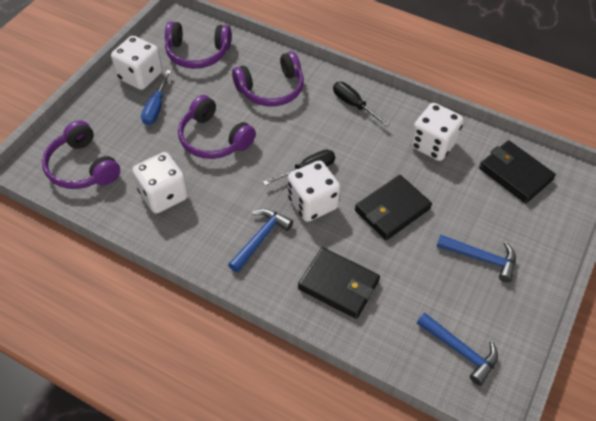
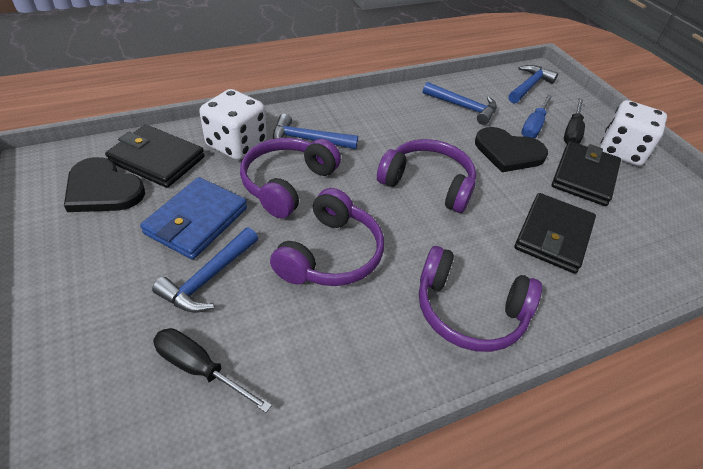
black heart: 0 -> 2
blue hammer: 3 -> 4
blue wallet: 0 -> 1
white dice: 4 -> 2

